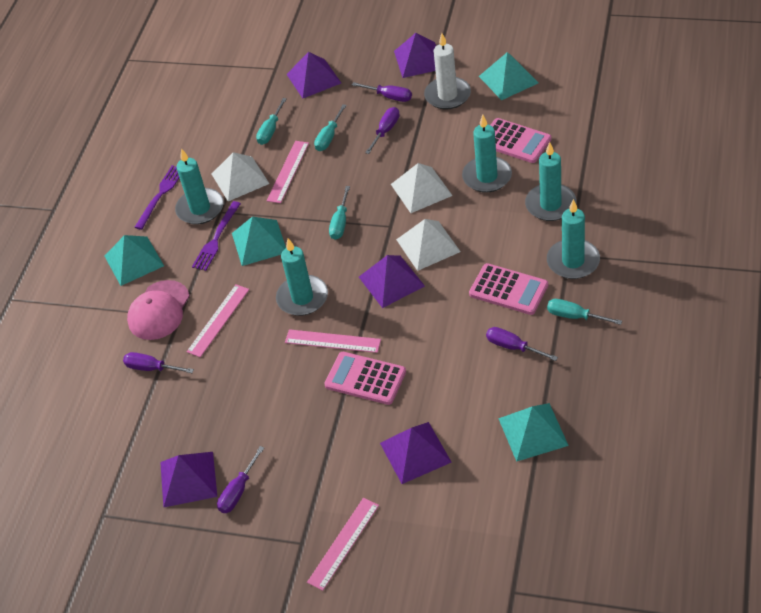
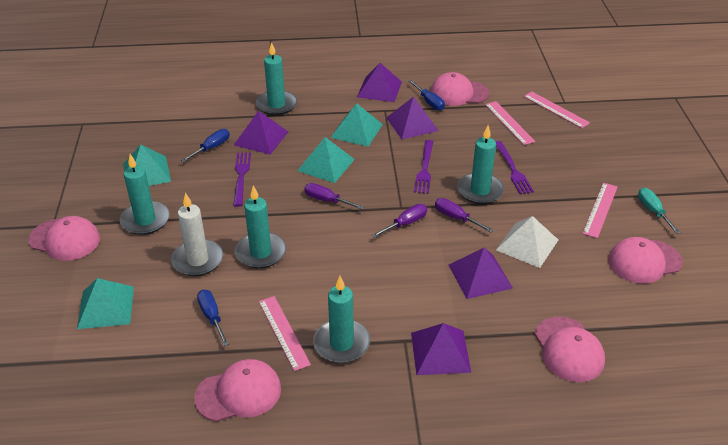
blue screwdriver: 0 -> 3
pink calculator: 3 -> 0
pink cap: 1 -> 5
purple fork: 2 -> 3
purple screwdriver: 5 -> 3
turquoise screwdriver: 4 -> 1
white pyramid: 3 -> 1

